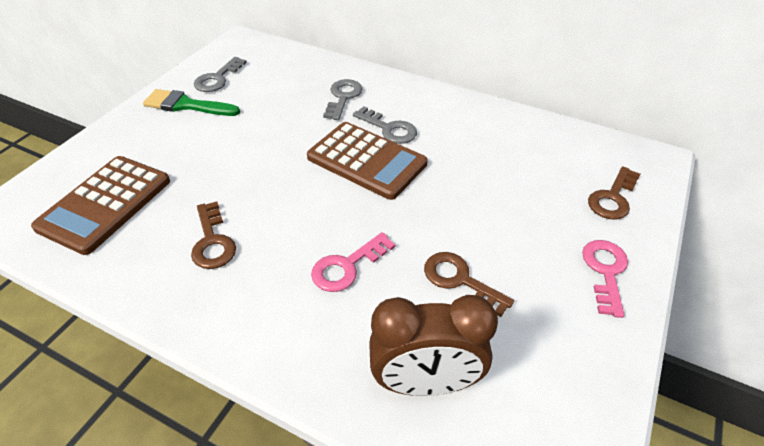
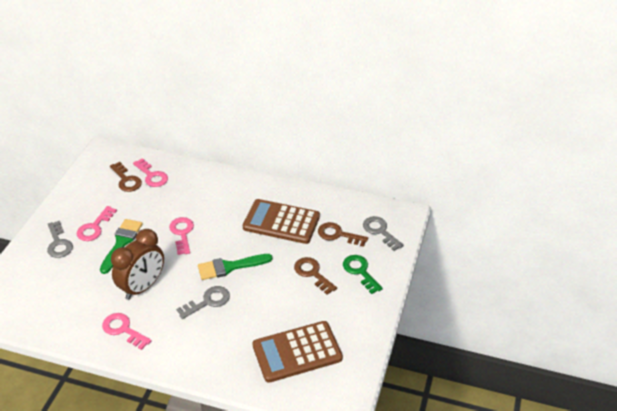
green brush: 1 -> 2
green key: 0 -> 1
pink key: 2 -> 4

